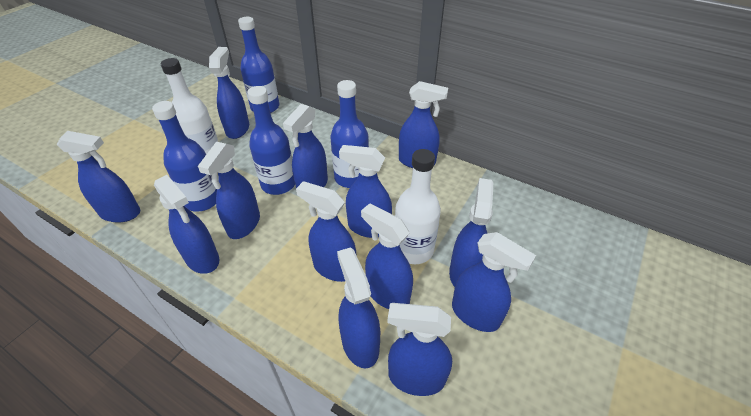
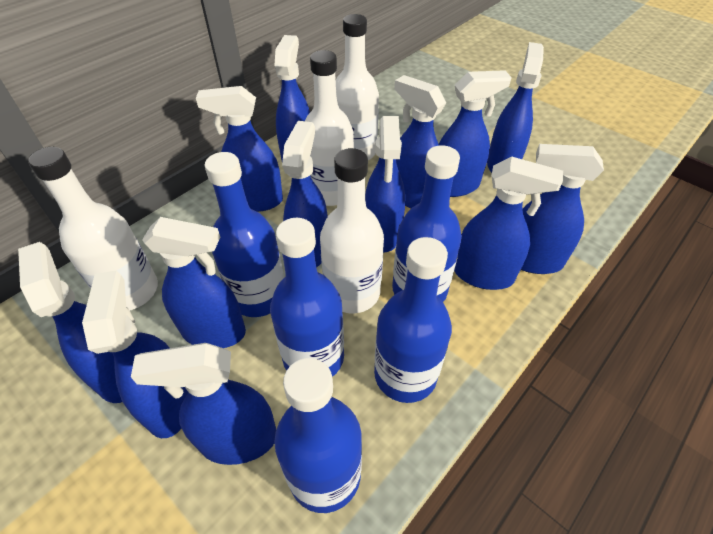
blue bottle: 4 -> 5
white bottle: 2 -> 4

